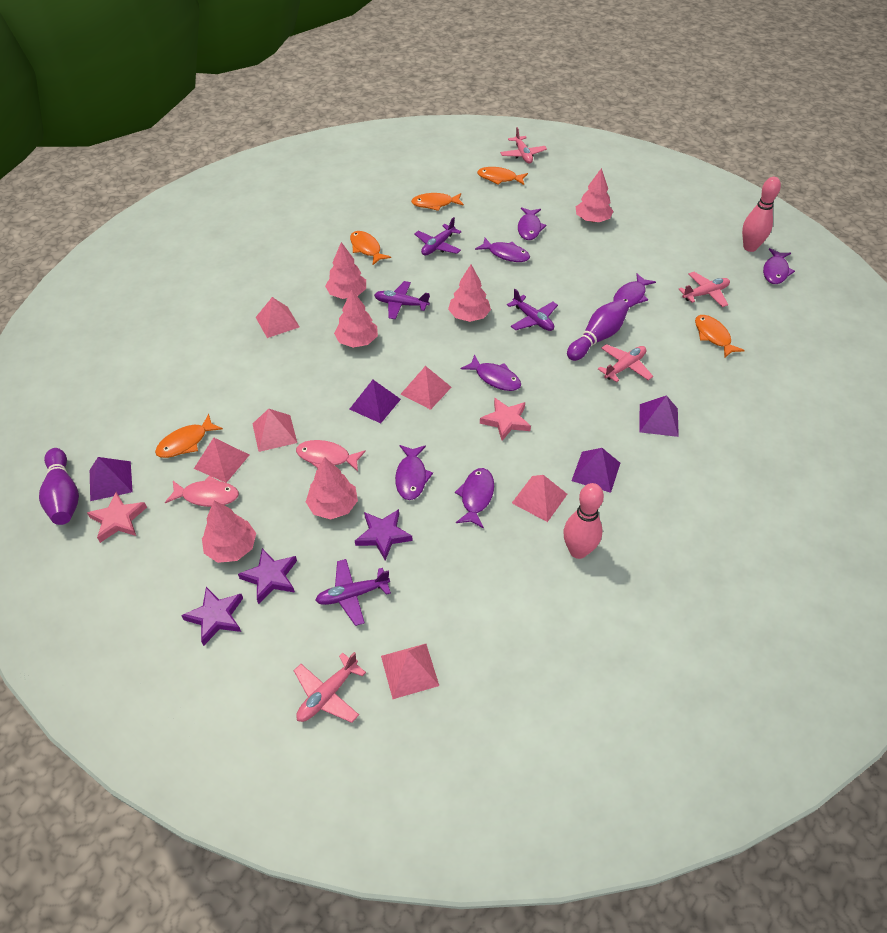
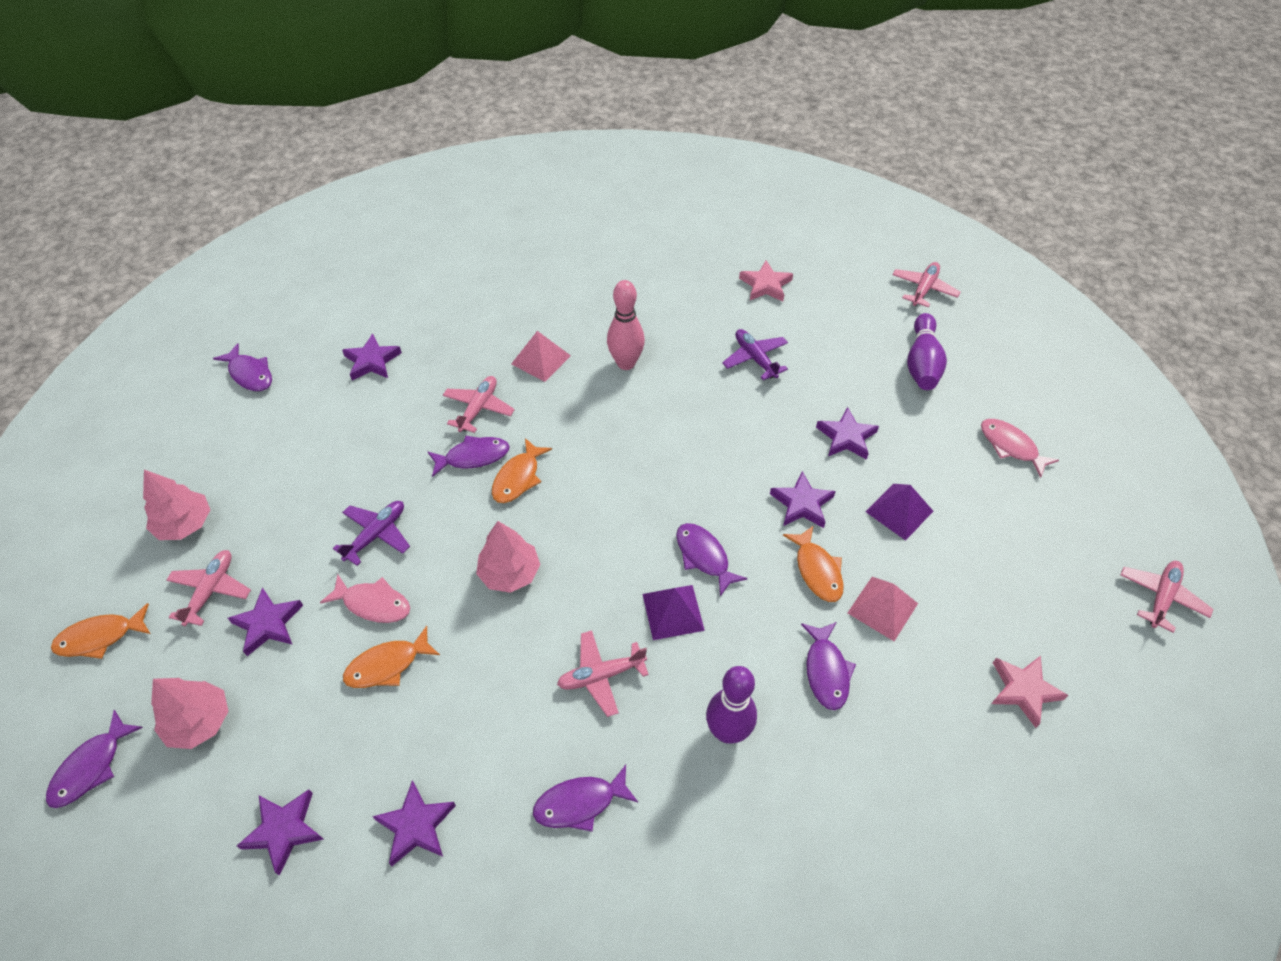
orange fish: 5 -> 4
pink bowling pin: 2 -> 1
pink plane: 4 -> 5
pink pyramid: 6 -> 2
pink tree: 6 -> 3
purple fish: 7 -> 6
purple plane: 4 -> 2
purple pyramid: 4 -> 2
purple star: 3 -> 6

